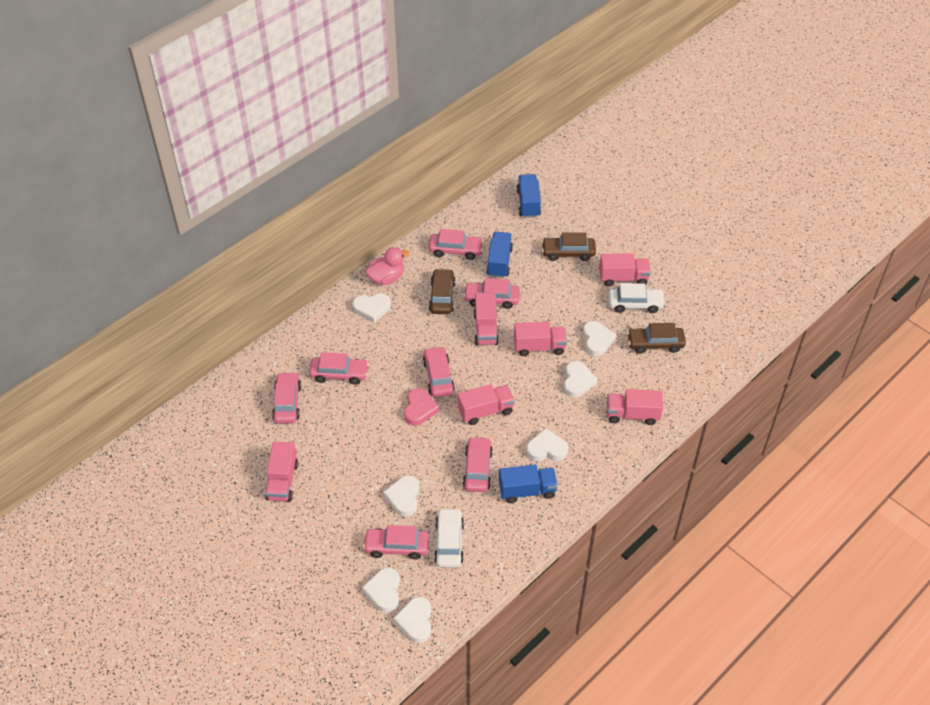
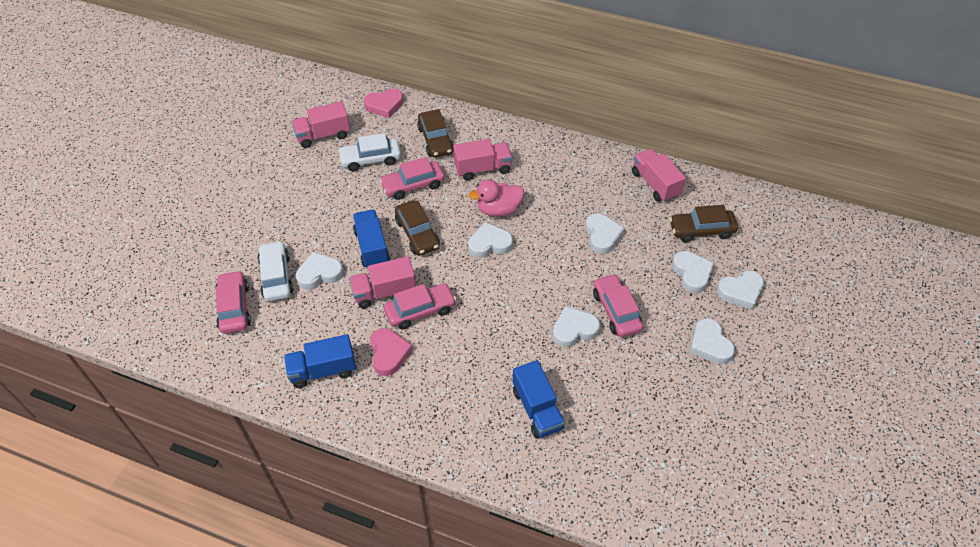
pink car: 7 -> 4
pink heart: 1 -> 2
pink truck: 6 -> 4

